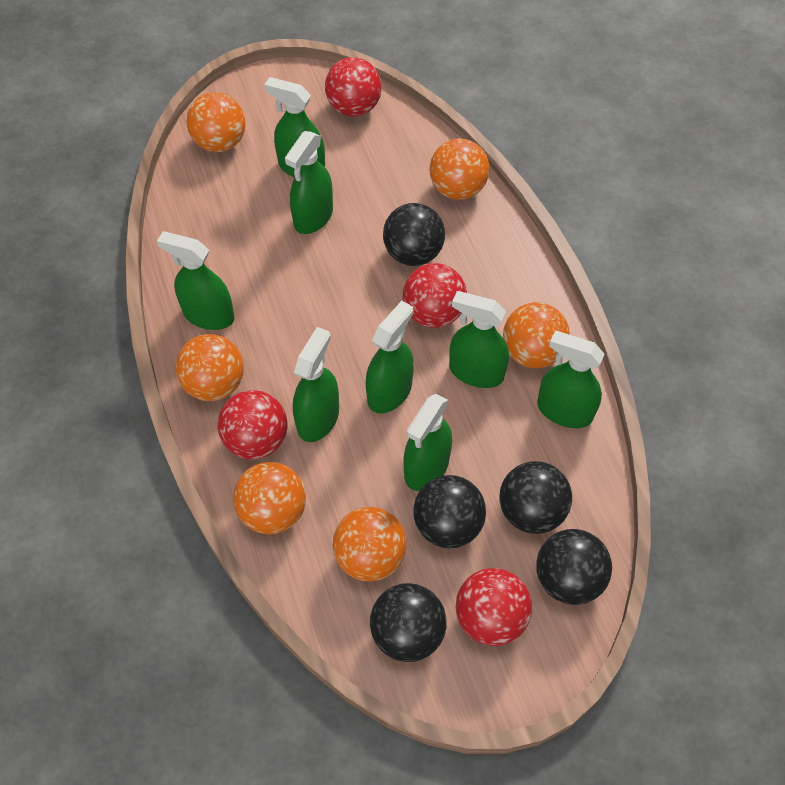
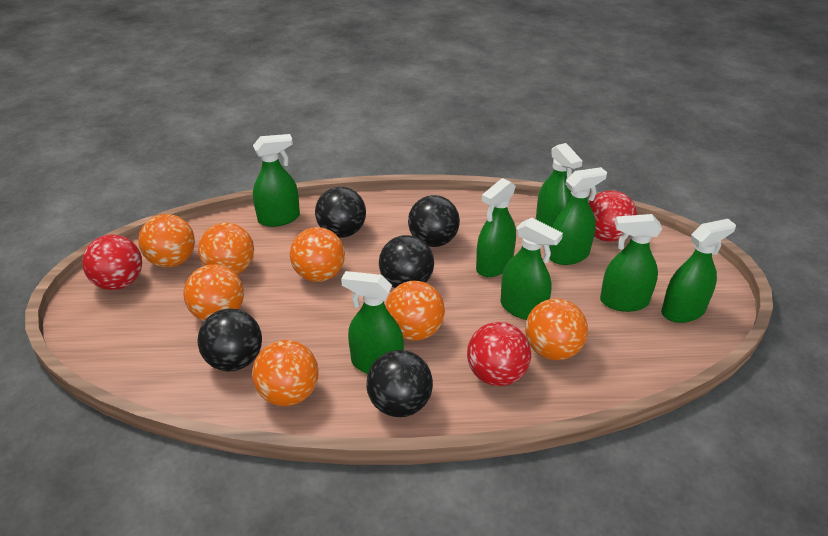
orange ball: 6 -> 7
red ball: 4 -> 3

